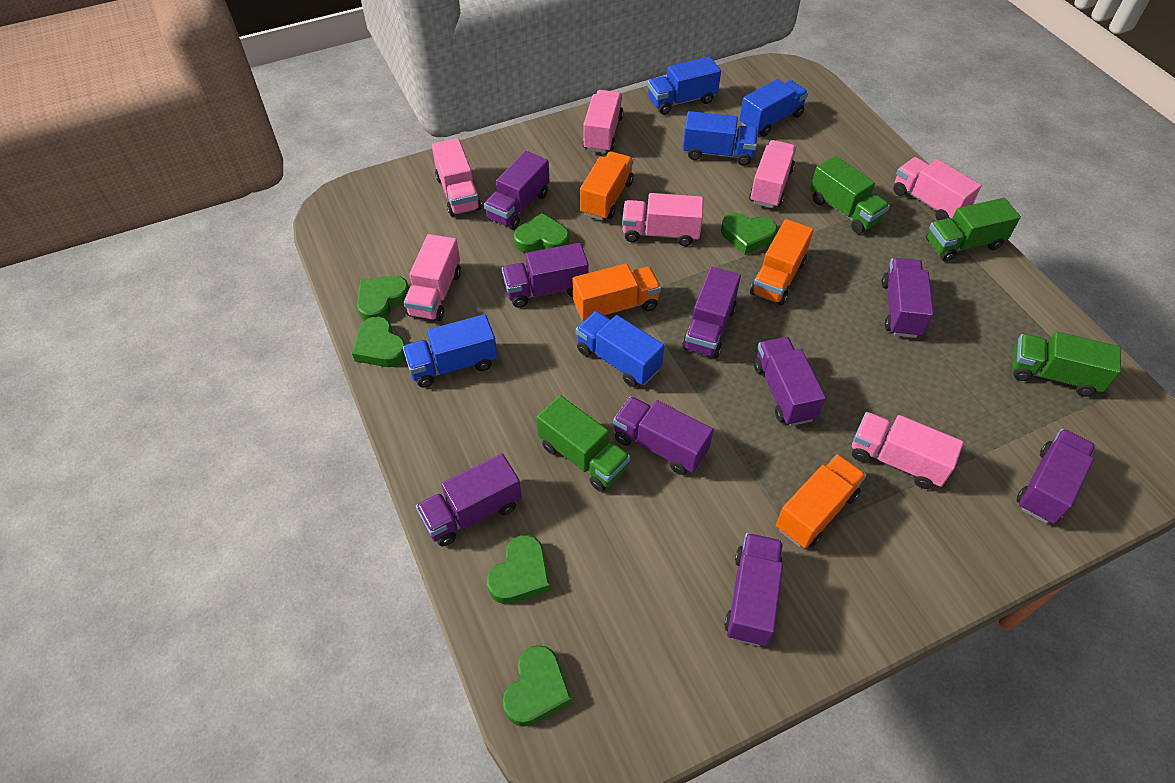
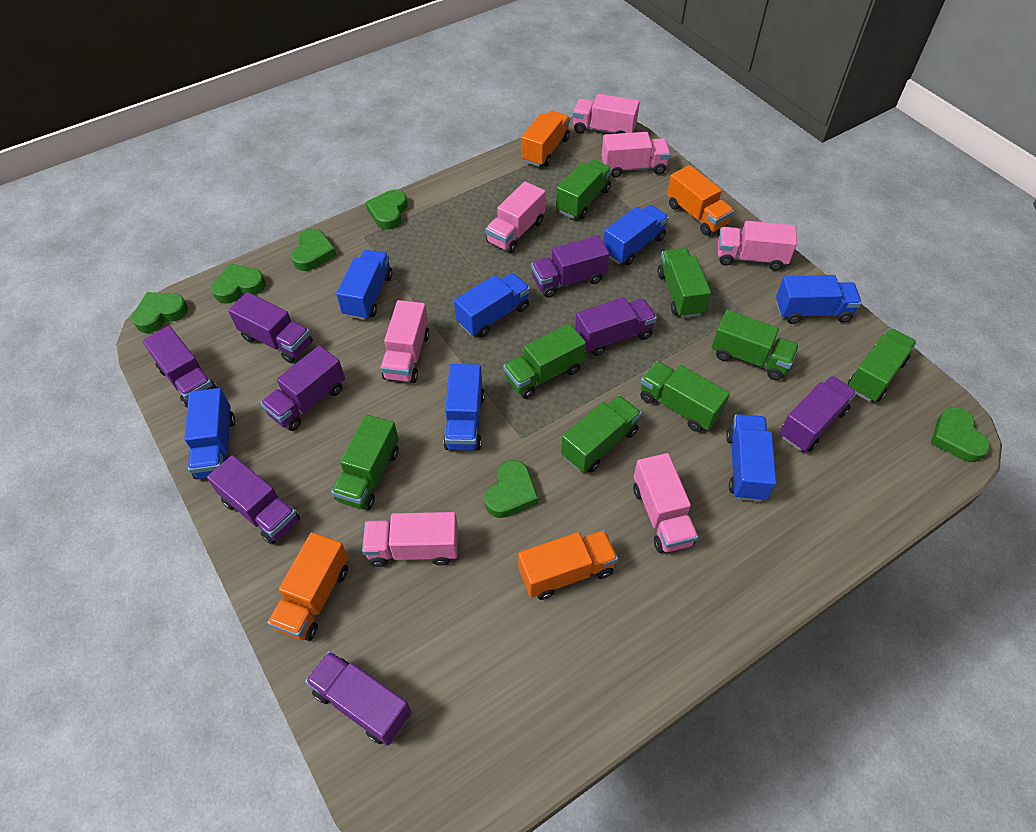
blue truck: 5 -> 7
green truck: 4 -> 8
purple truck: 9 -> 8

